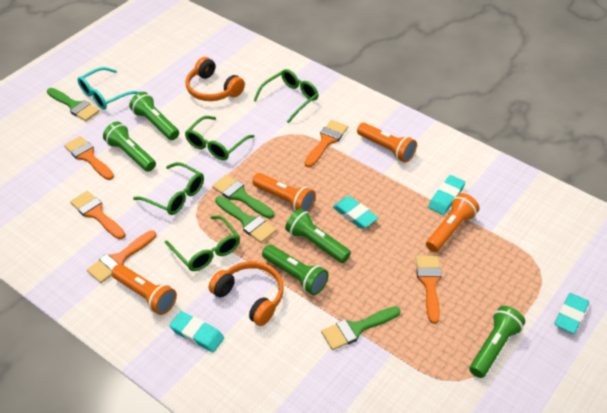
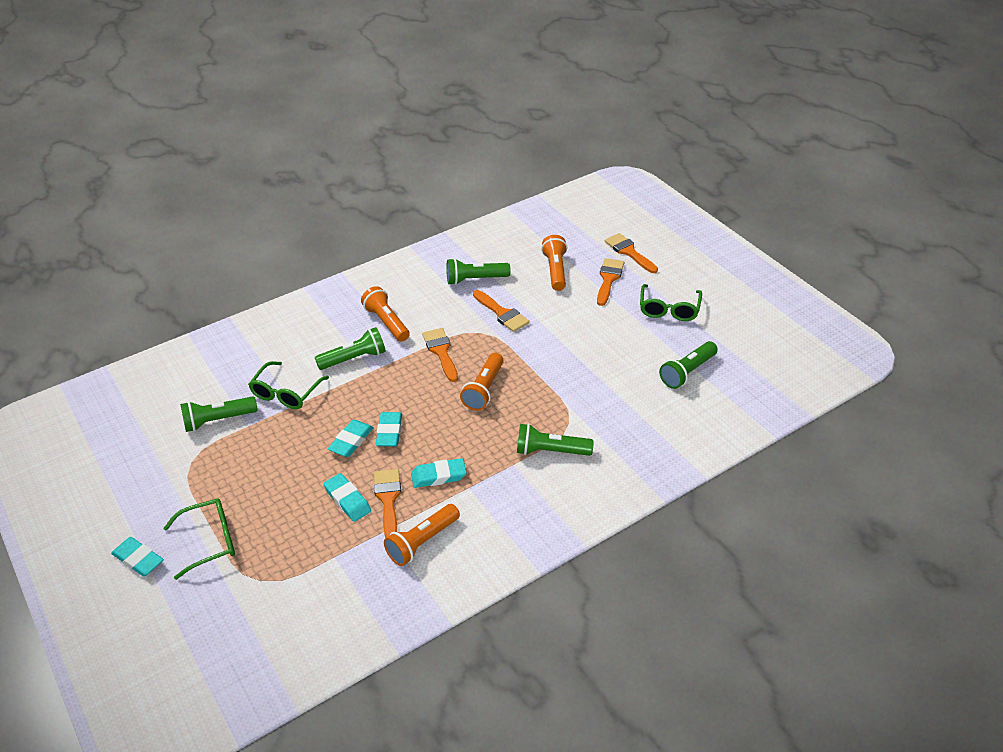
green brush: 4 -> 0
green glasses: 4 -> 3
orange headphones: 2 -> 0
turquoise eraser: 4 -> 5
turquoise glasses: 1 -> 0

